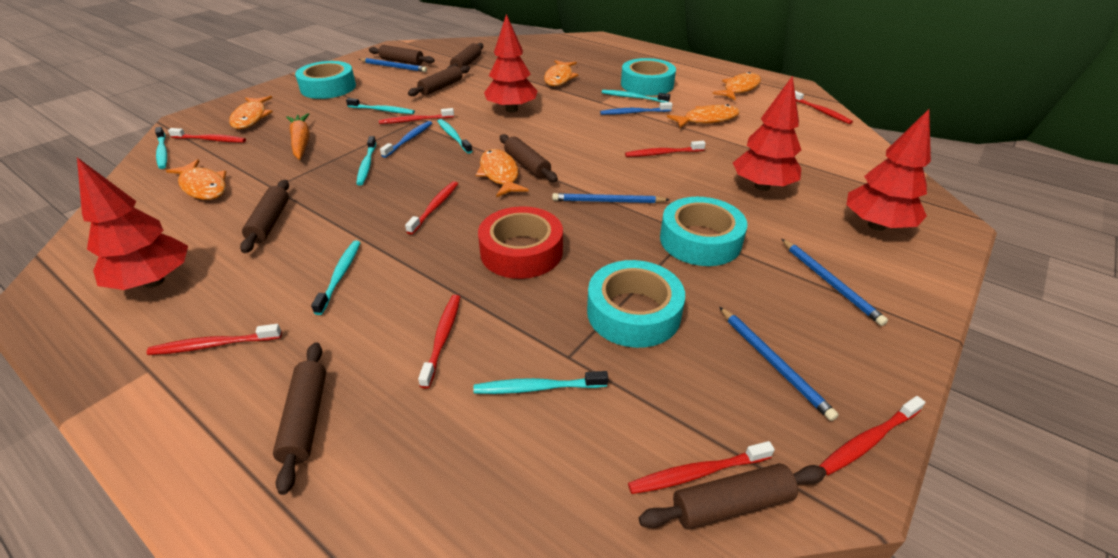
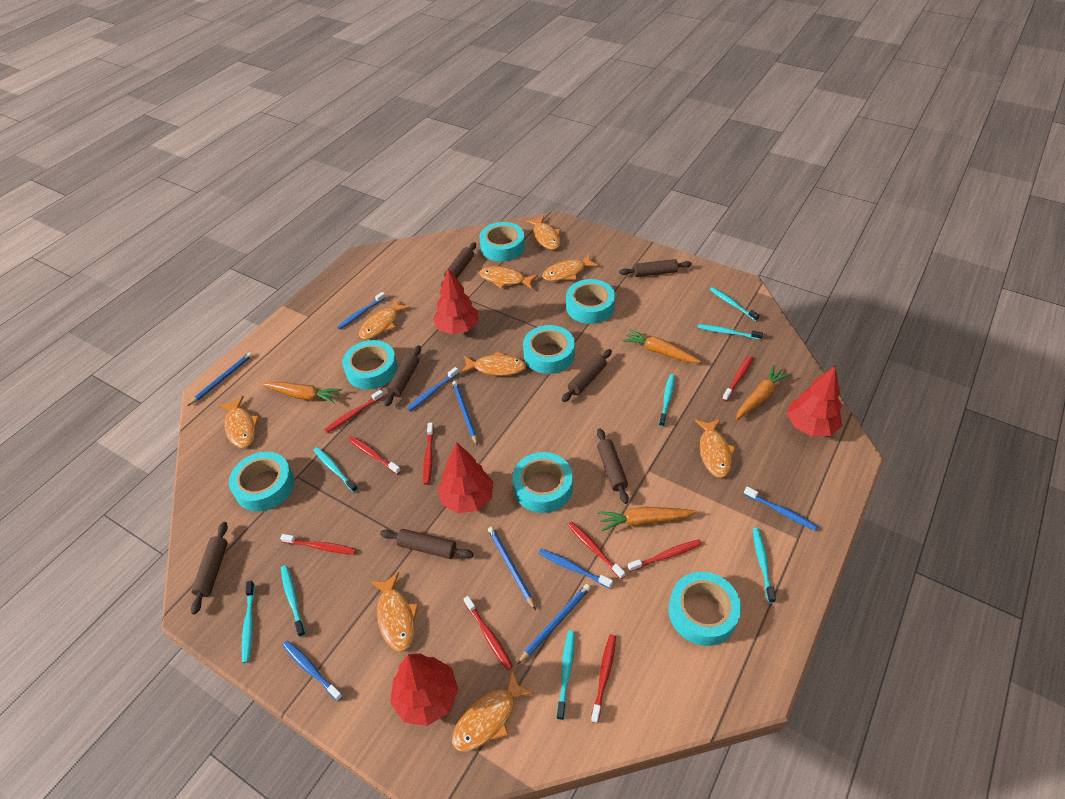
blue toothbrush: 2 -> 5
orange carrot: 1 -> 4
orange fish: 6 -> 9
red tape: 1 -> 0
turquoise tape: 4 -> 7
turquoise toothbrush: 7 -> 8

